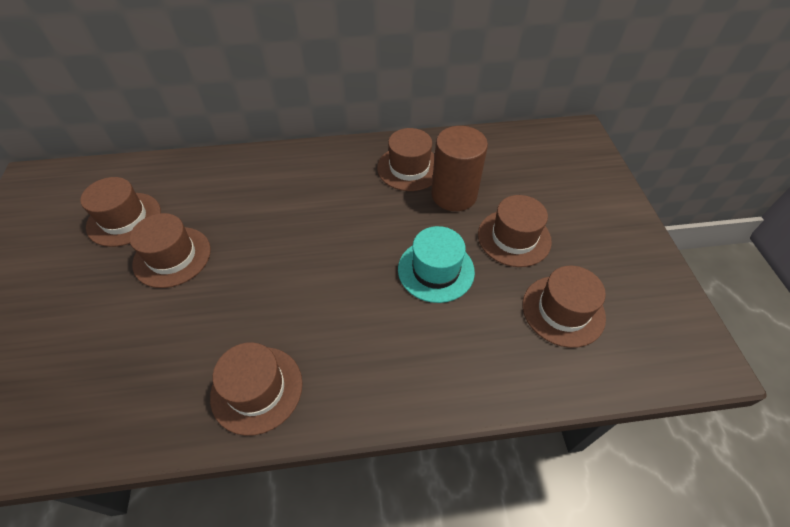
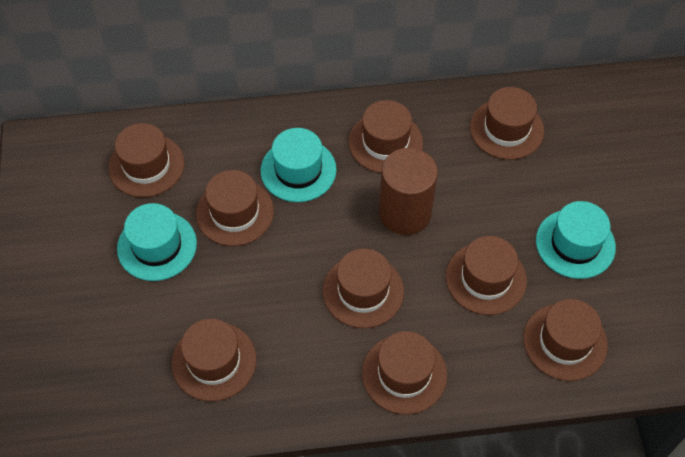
brown hat: 6 -> 9
turquoise hat: 1 -> 3

